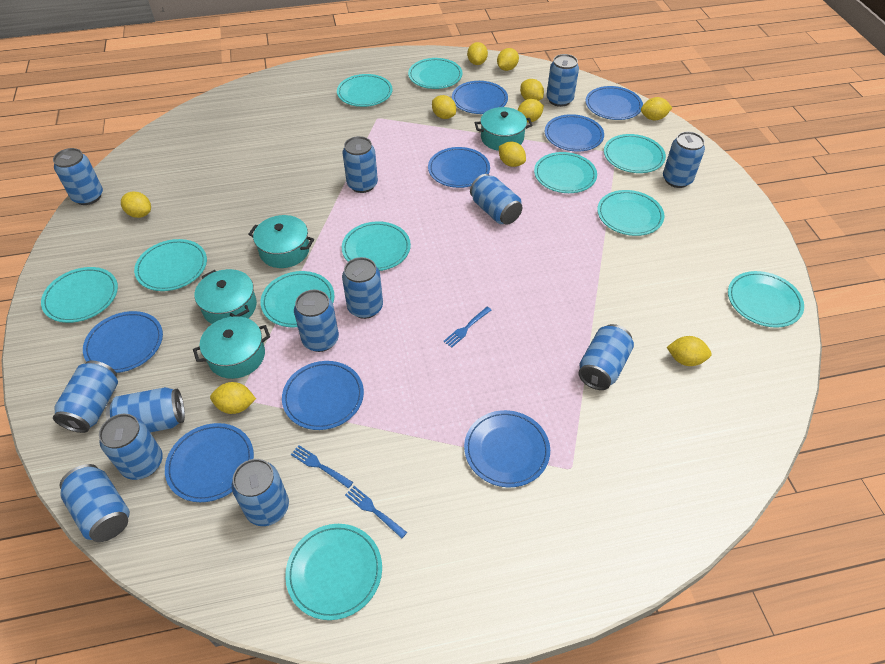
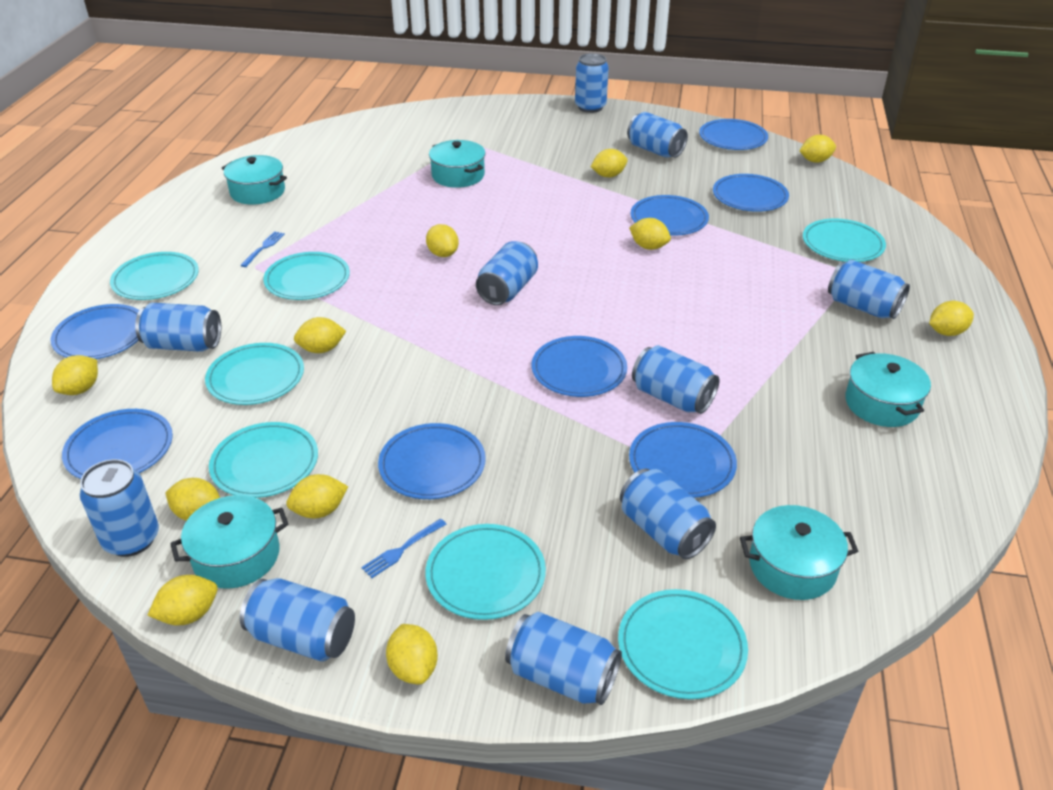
blue can: 13 -> 10
blue fork: 3 -> 2
turquoise plate: 11 -> 7
turquoise pot: 4 -> 5
yellow lemon: 10 -> 11

